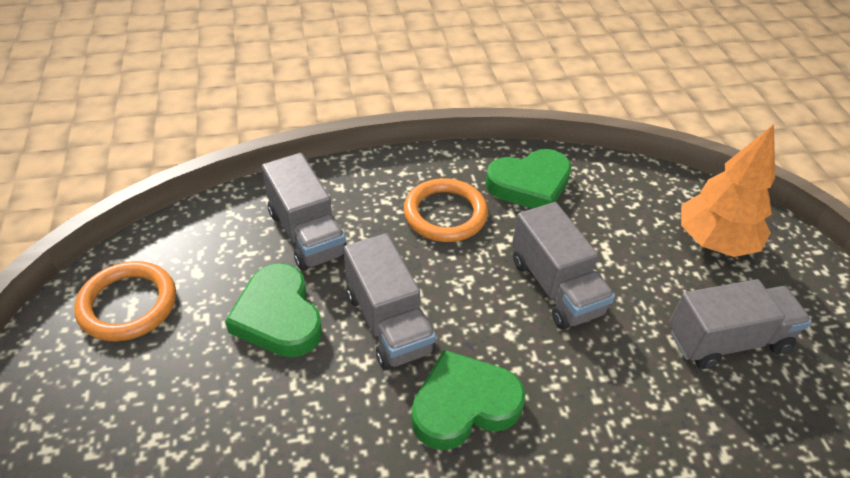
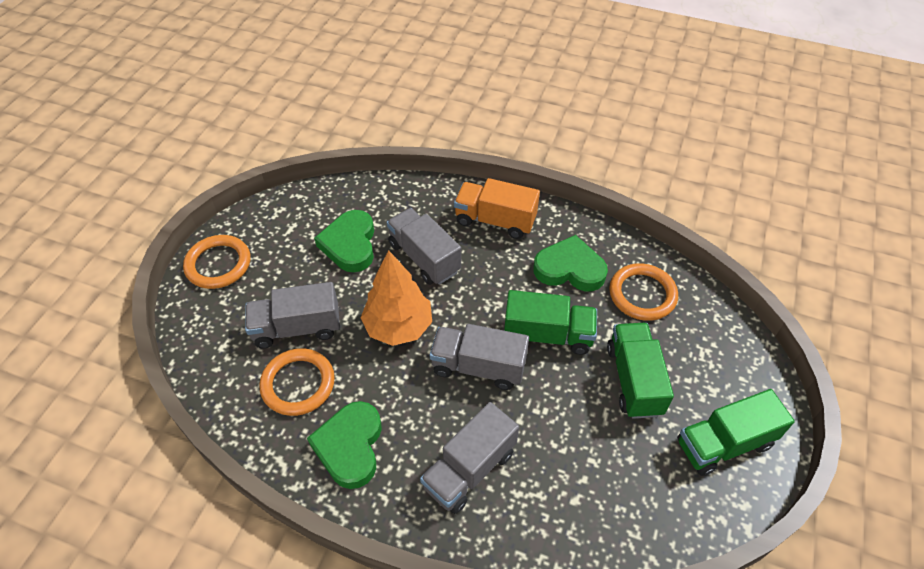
green truck: 0 -> 3
orange ring: 2 -> 3
orange truck: 0 -> 1

